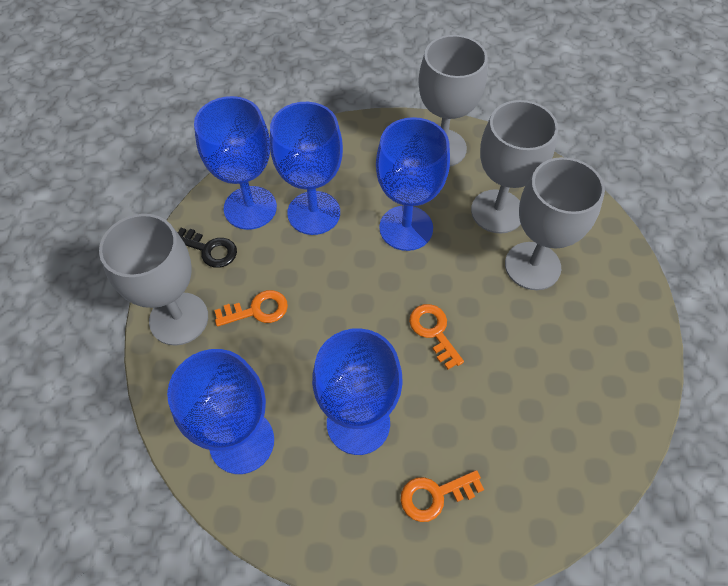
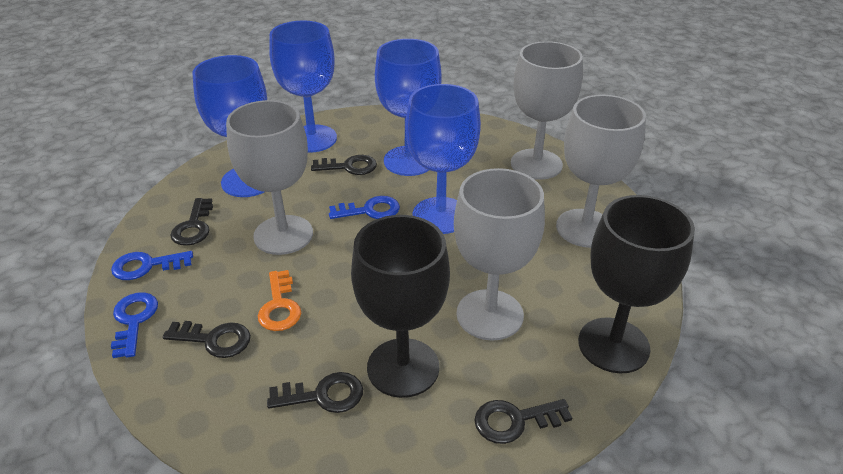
black goblet: 0 -> 2
black key: 1 -> 5
blue goblet: 5 -> 4
blue key: 0 -> 3
orange key: 3 -> 1

